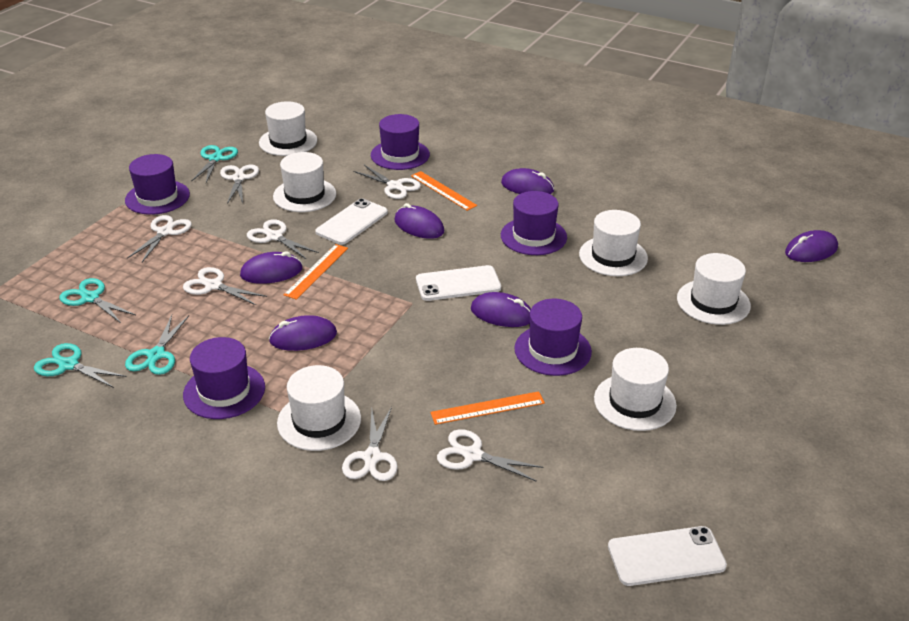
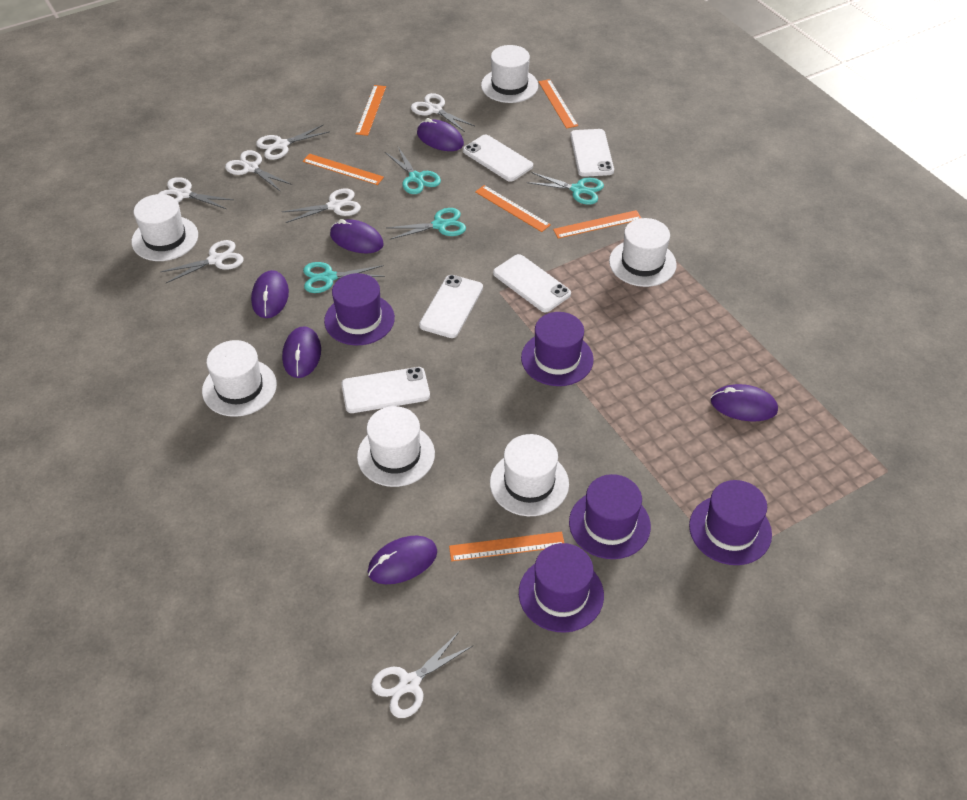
orange ruler: 3 -> 6
white phone: 3 -> 5

